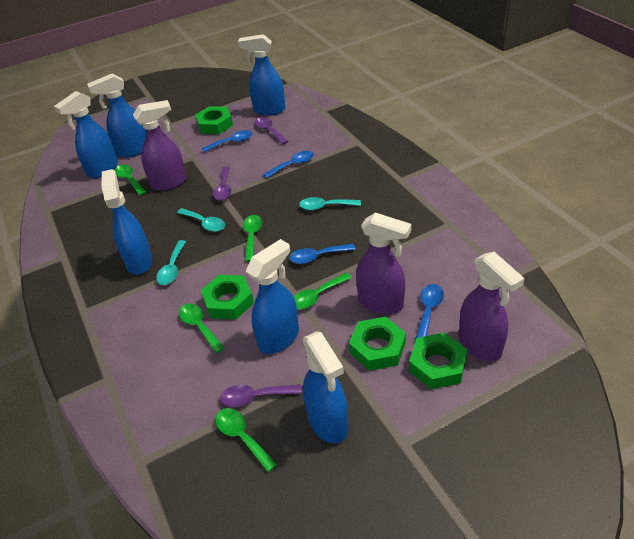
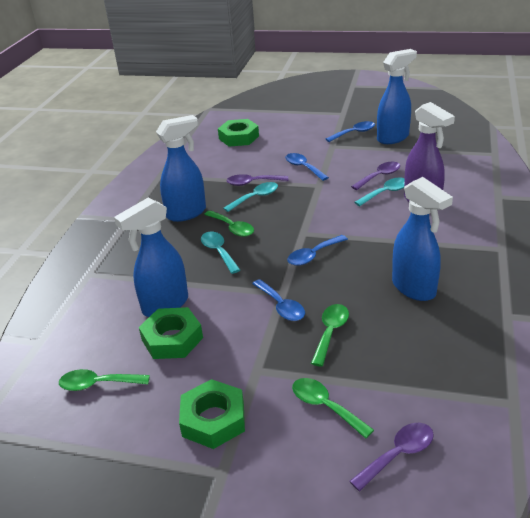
blue spray bottle: 6 -> 4
green nut: 4 -> 3
green spoon: 5 -> 4
purple spray bottle: 3 -> 1

